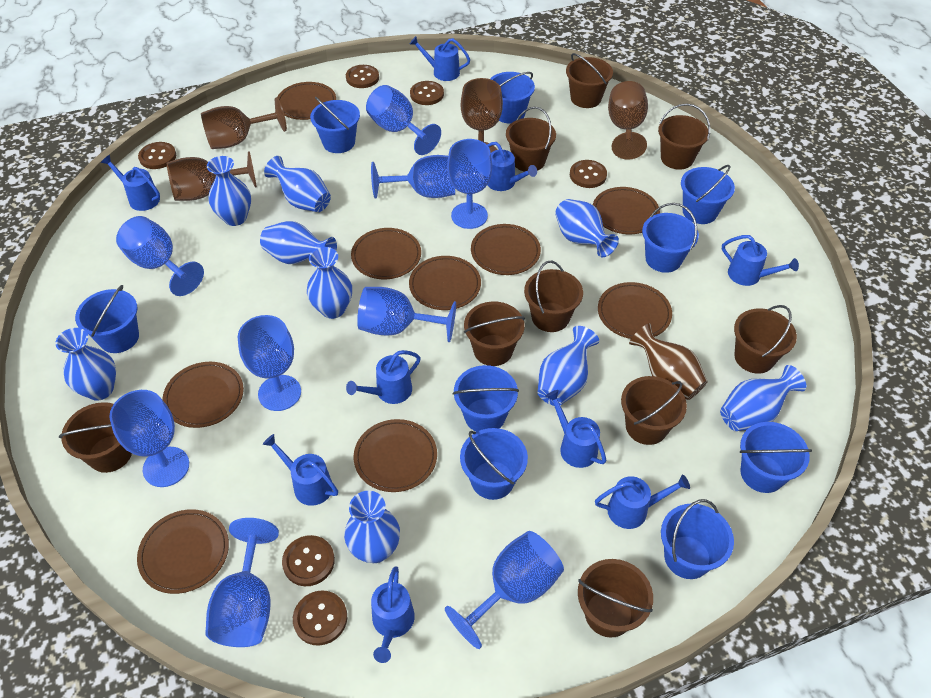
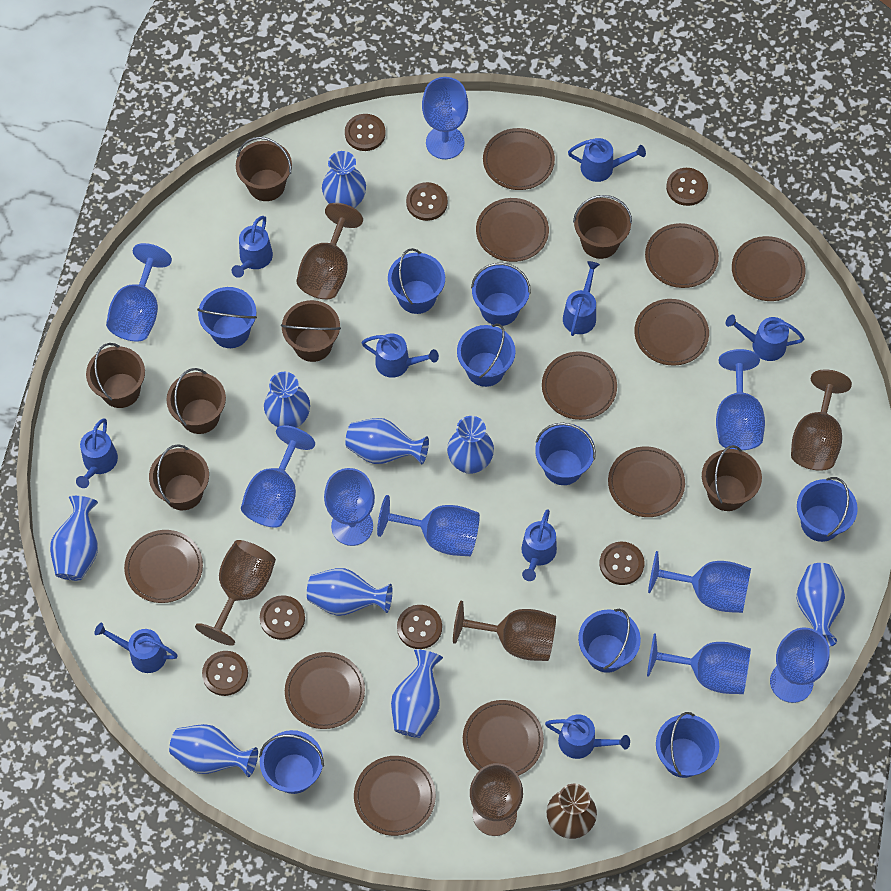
brown bucket: 9 -> 7
brown button: 6 -> 7
brown goblet: 4 -> 5
brown plate: 9 -> 11

